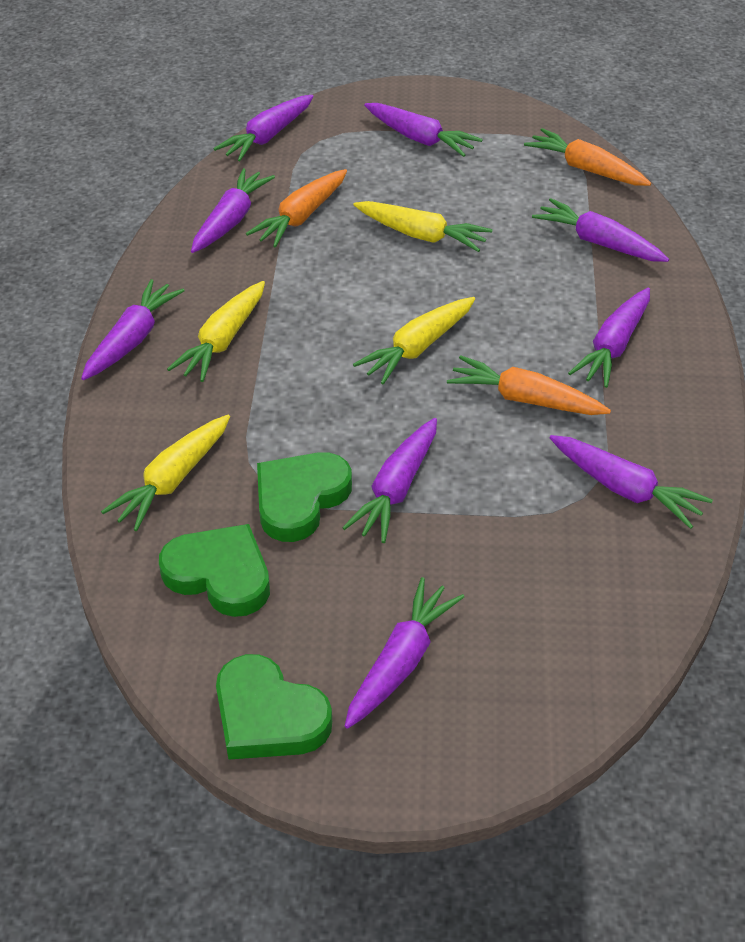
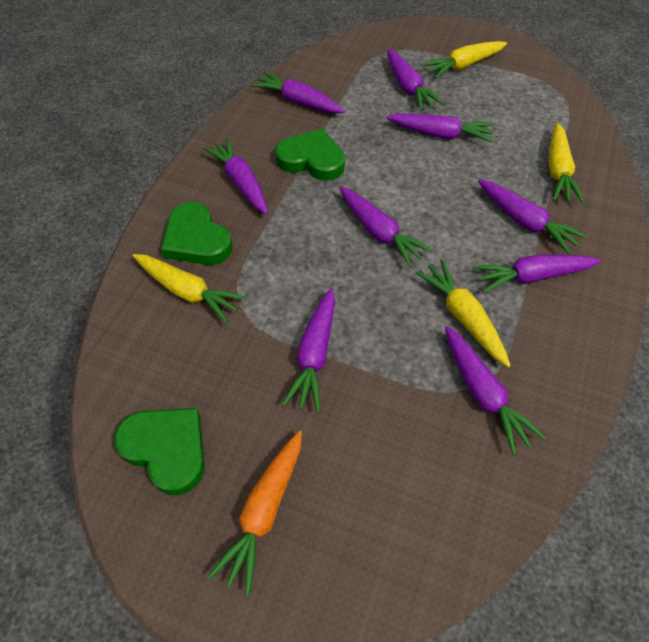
orange carrot: 3 -> 1

